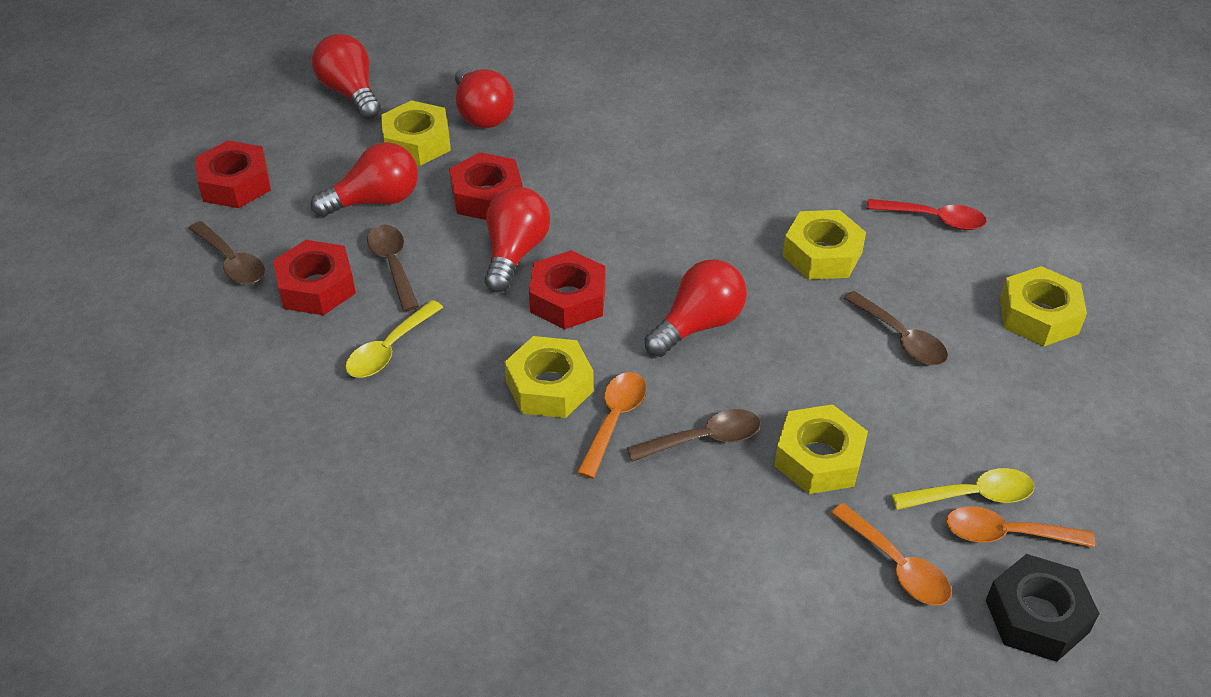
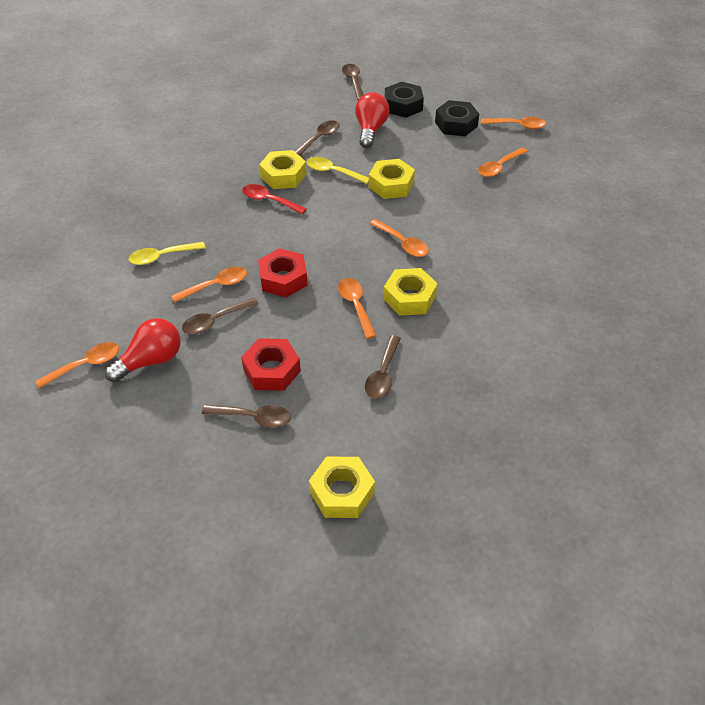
black nut: 1 -> 2
brown spoon: 4 -> 5
orange spoon: 3 -> 6
red light bulb: 5 -> 2
red nut: 4 -> 2
yellow nut: 5 -> 4

